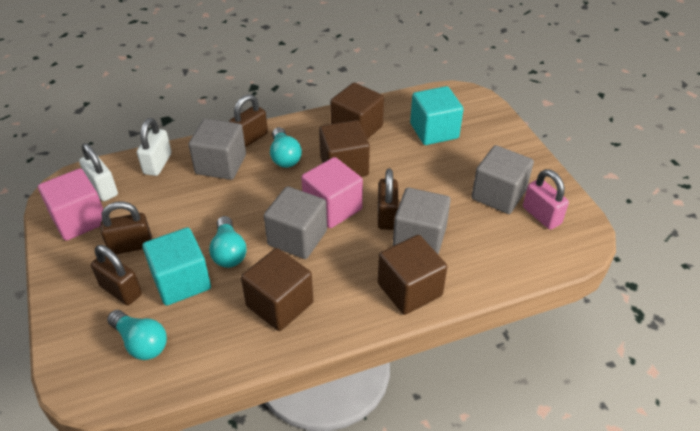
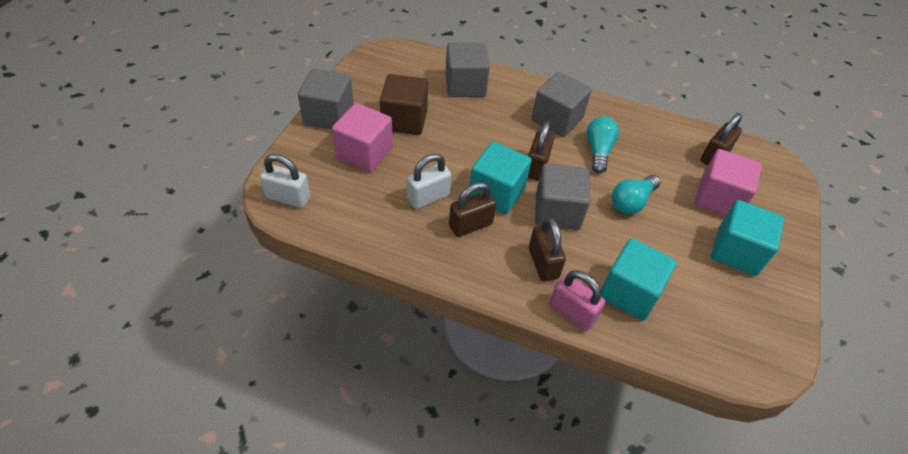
brown cube: 4 -> 1
turquoise cube: 2 -> 3
turquoise light bulb: 3 -> 2

